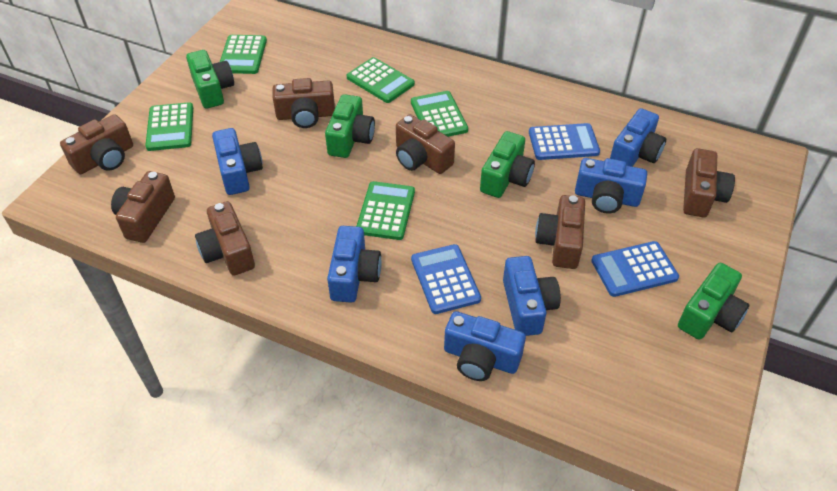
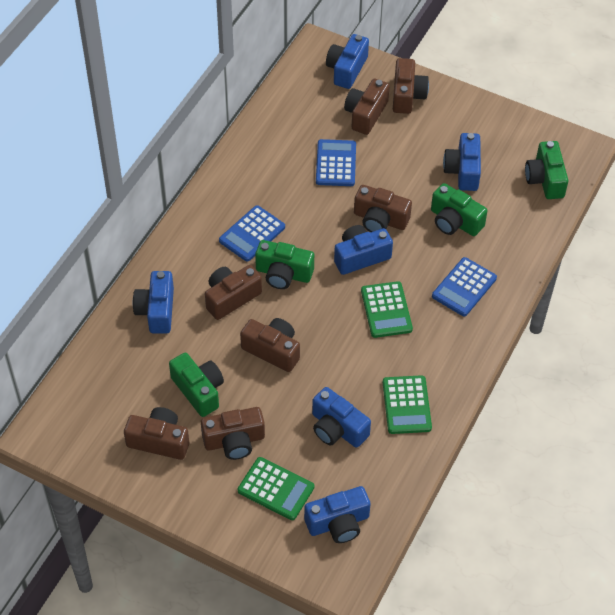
green calculator: 5 -> 3

